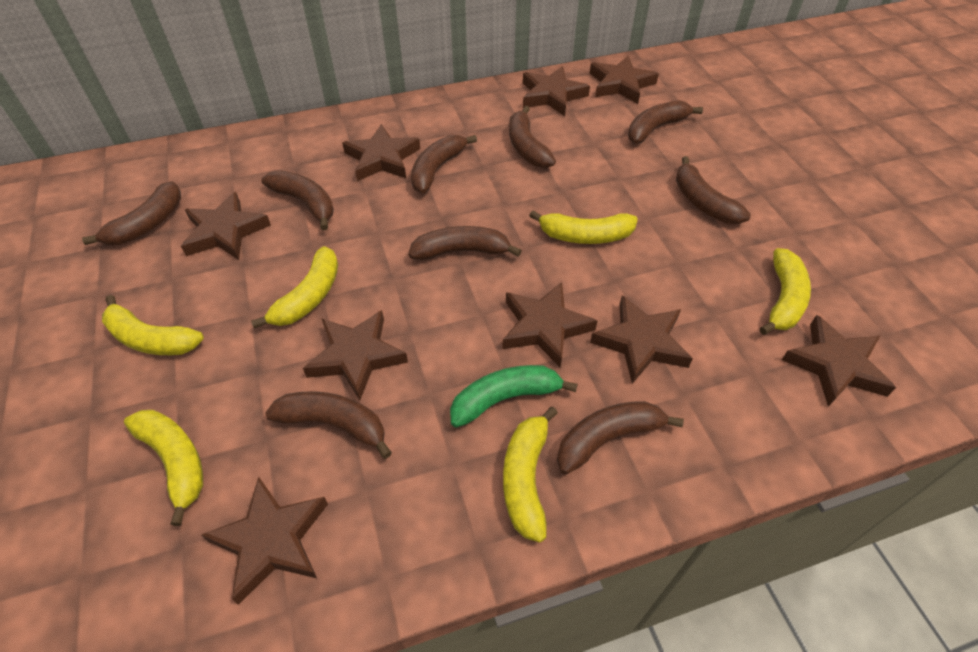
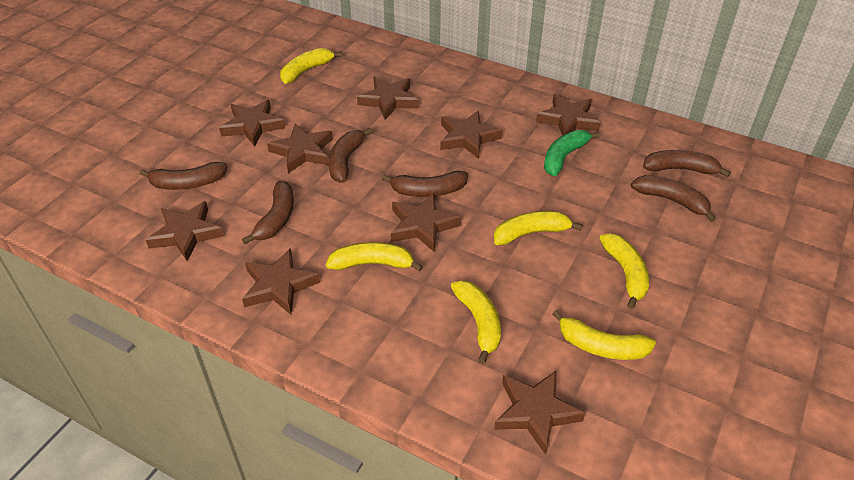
brown banana: 9 -> 6

